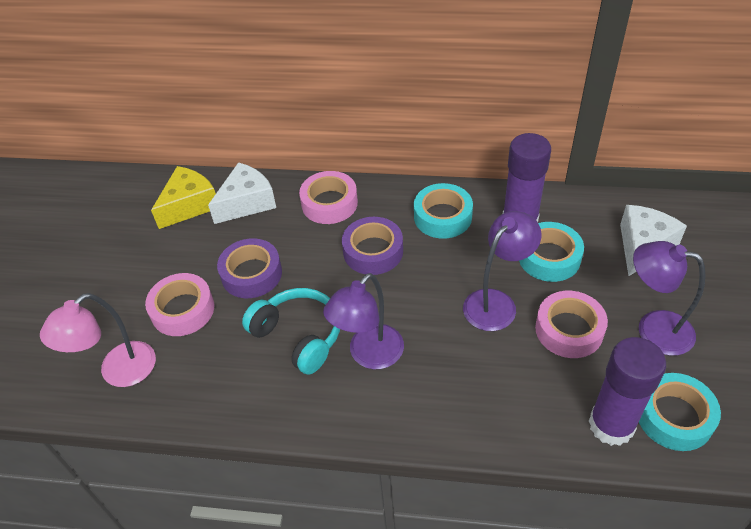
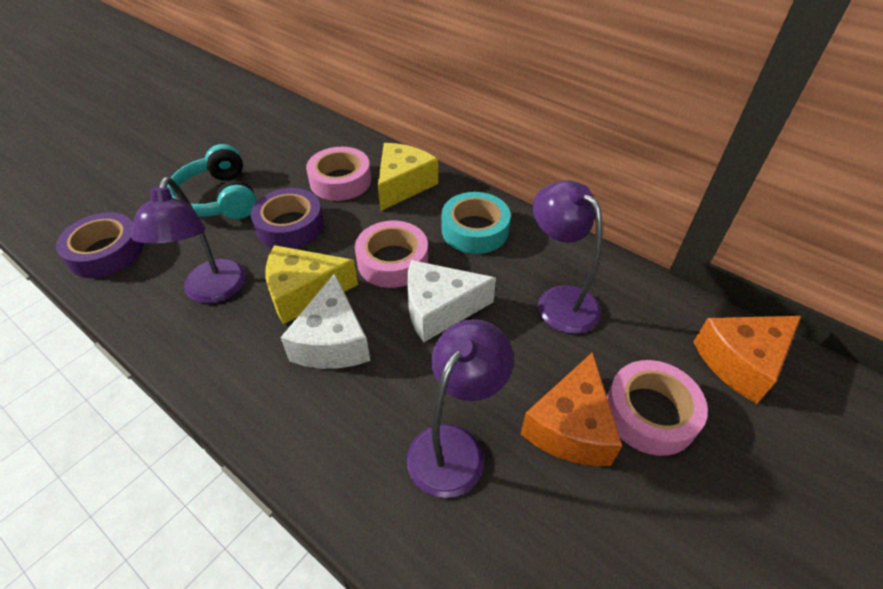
orange cheese: 0 -> 2
pink lamp: 1 -> 0
purple glue stick: 2 -> 0
turquoise tape: 3 -> 1
yellow cheese: 1 -> 2

